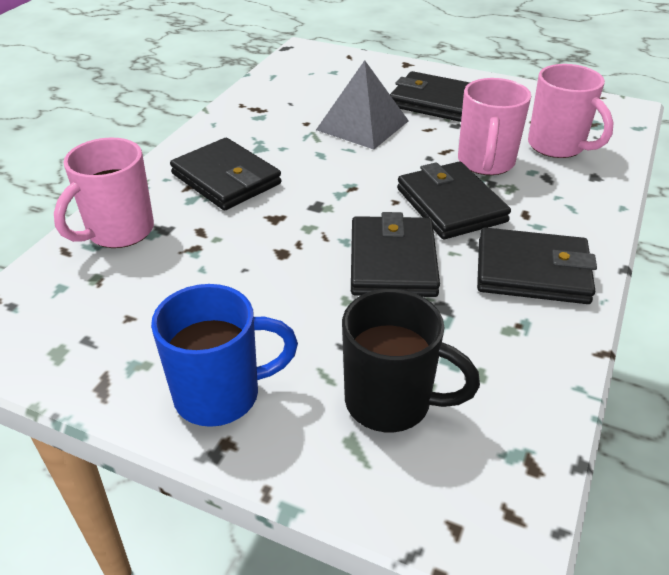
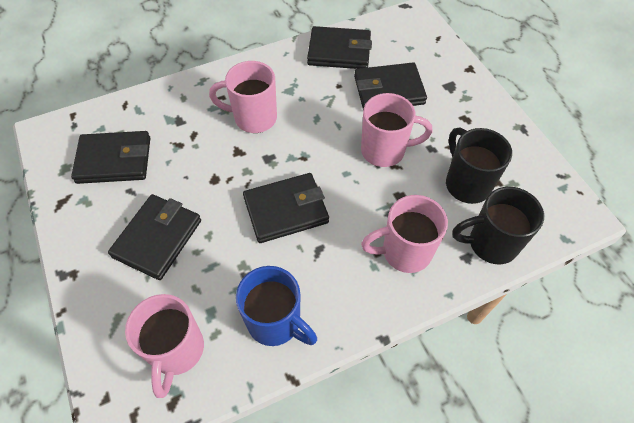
black mug: 1 -> 2
grey pyramid: 1 -> 0
pink mug: 3 -> 4

